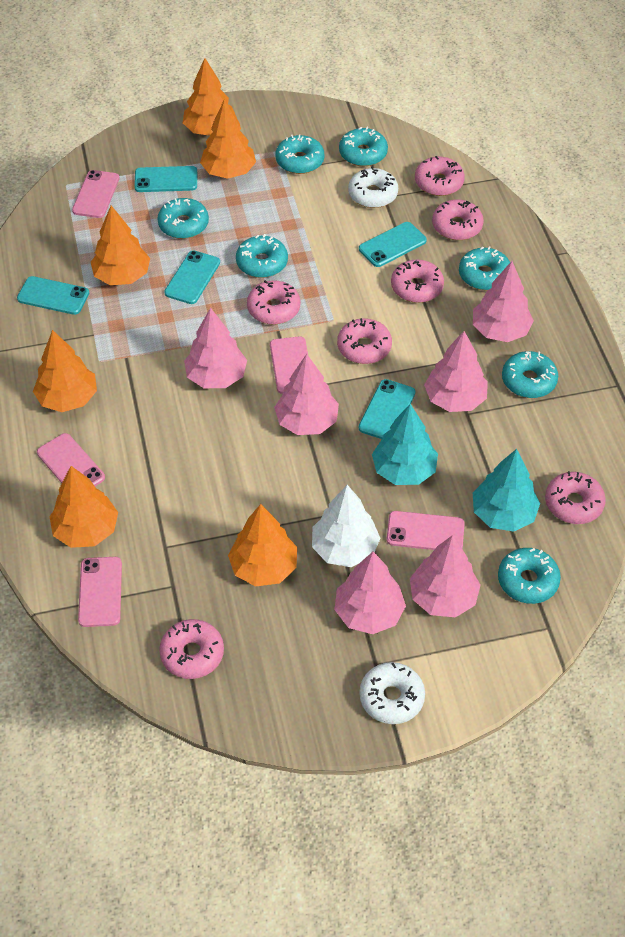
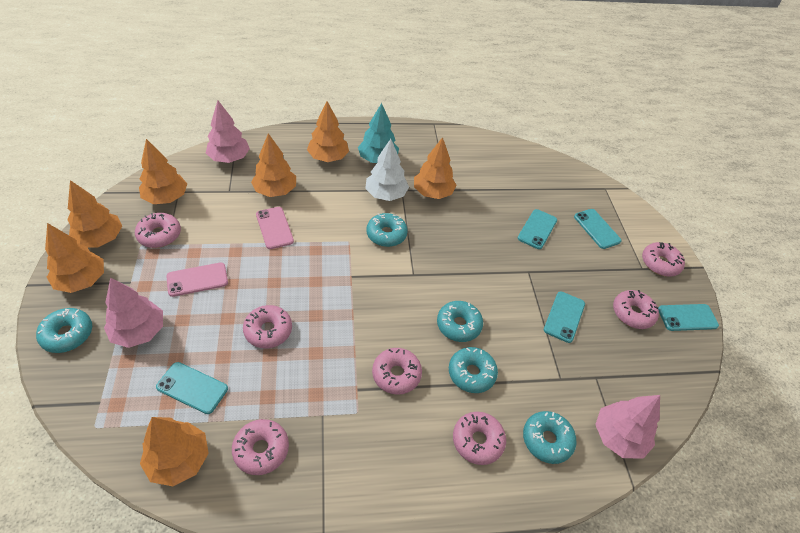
orange tree: 6 -> 7
pink phone: 5 -> 2
pink tree: 6 -> 3
turquoise donut: 7 -> 5
turquoise tree: 2 -> 1
white donut: 2 -> 0

